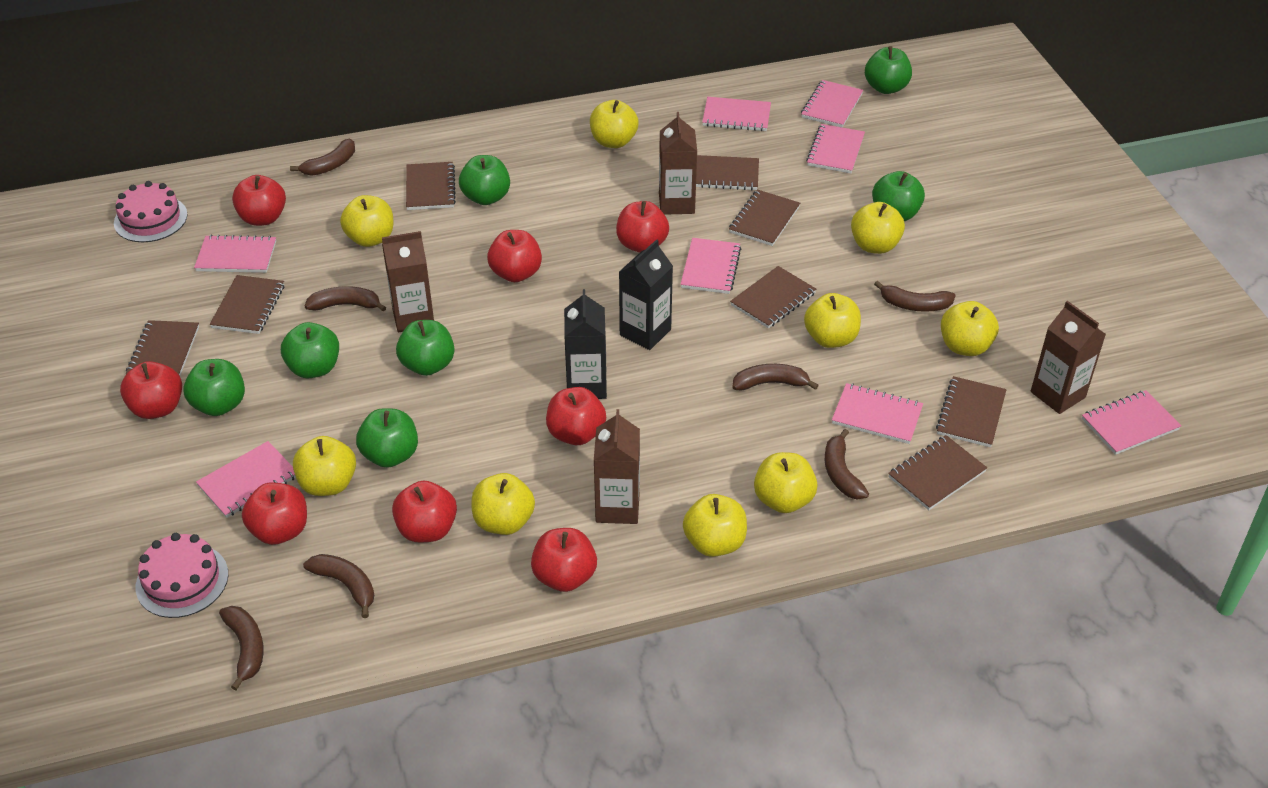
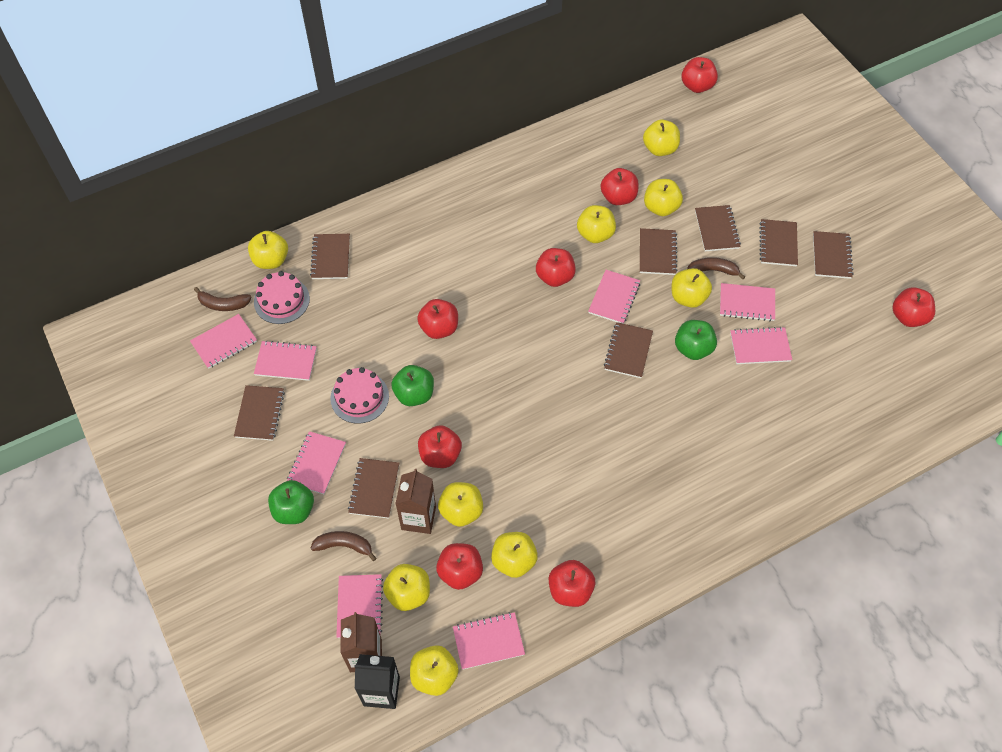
black carton: 2 -> 1
brown banana: 7 -> 3
brown carton: 4 -> 2
green apple: 7 -> 3

